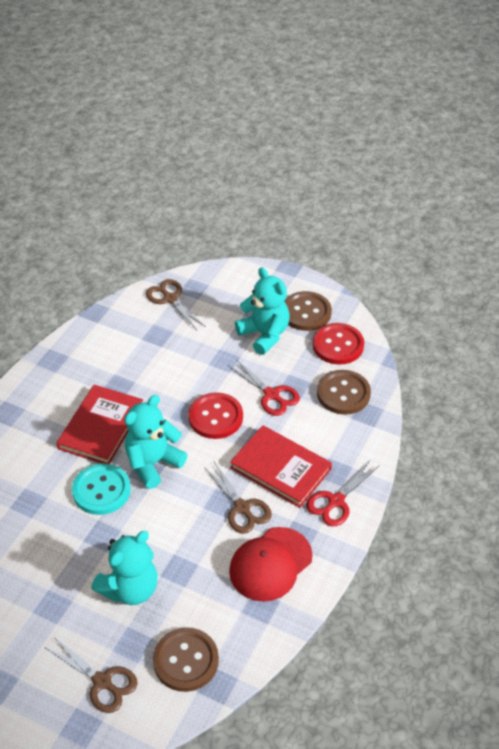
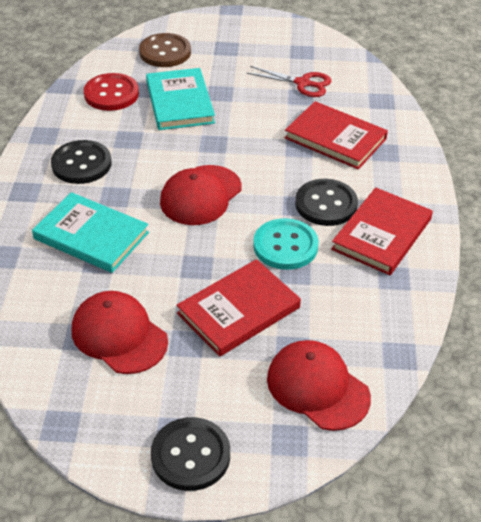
black button: 0 -> 3
brown button: 3 -> 1
brown scissors: 3 -> 0
red book: 2 -> 3
red button: 2 -> 1
red cap: 1 -> 3
red scissors: 2 -> 1
turquoise book: 0 -> 2
turquoise teddy bear: 3 -> 0

